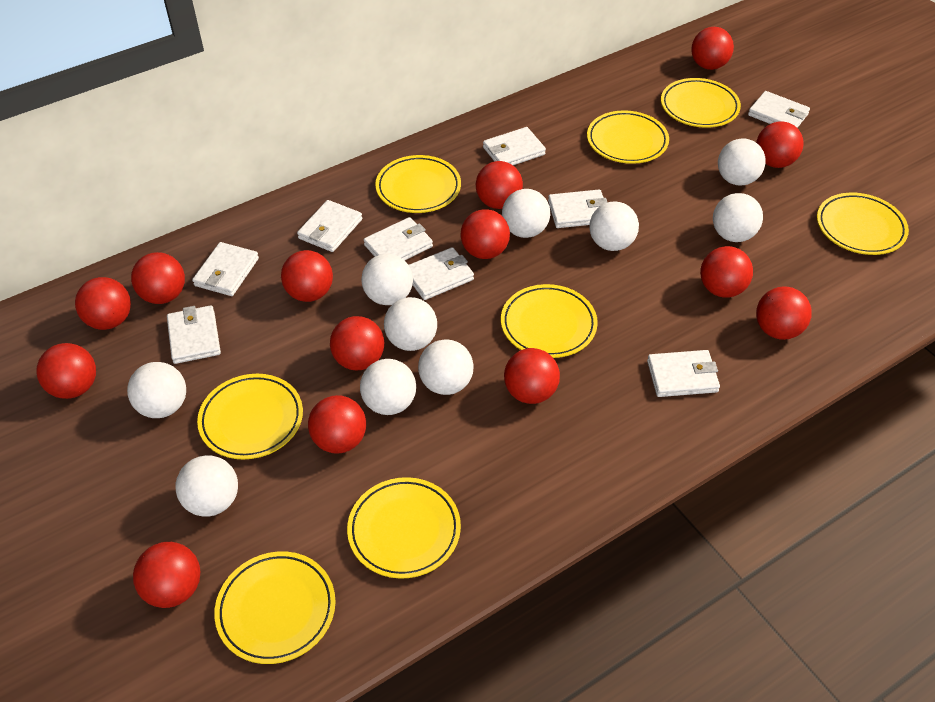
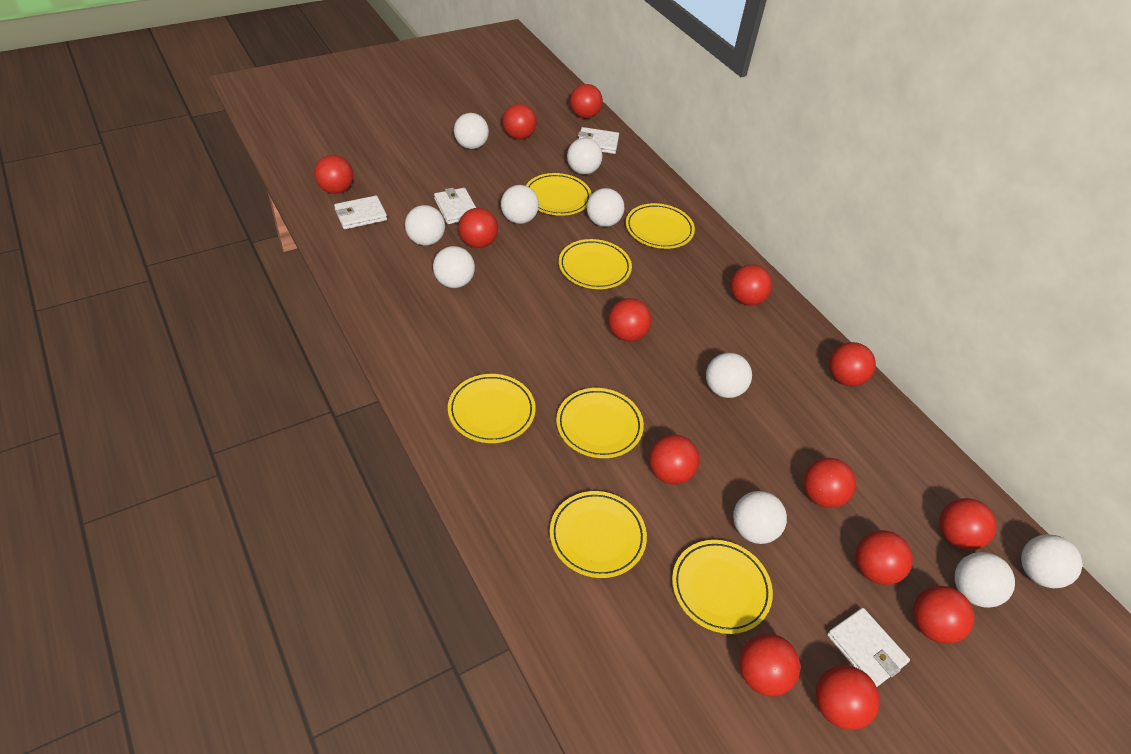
white wallet: 9 -> 4
yellow plate: 8 -> 7

